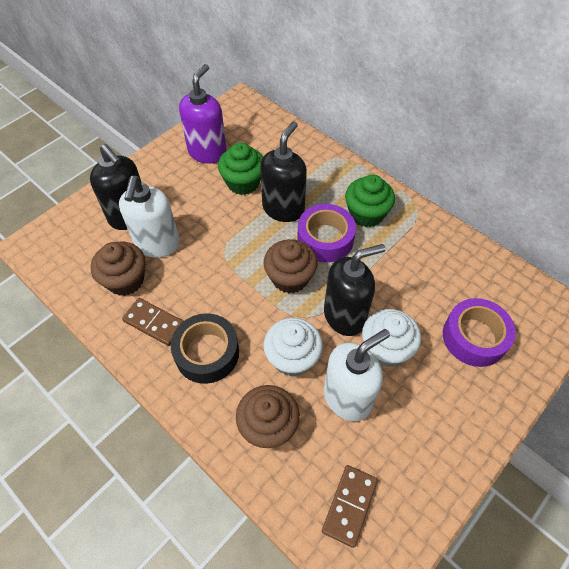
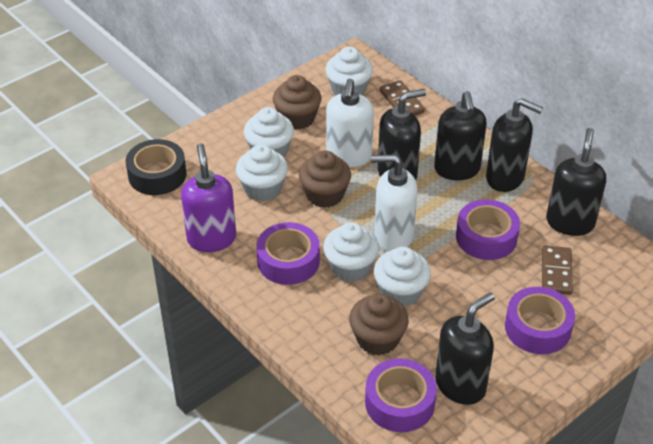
black soap dispenser: 3 -> 5
green cupcake: 2 -> 0
purple tape: 2 -> 4
white cupcake: 2 -> 5

